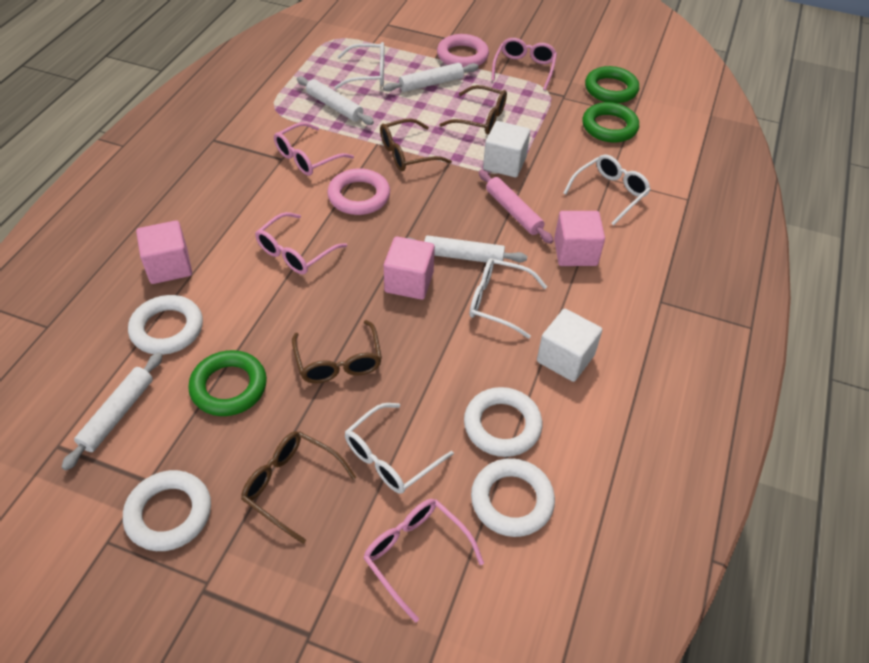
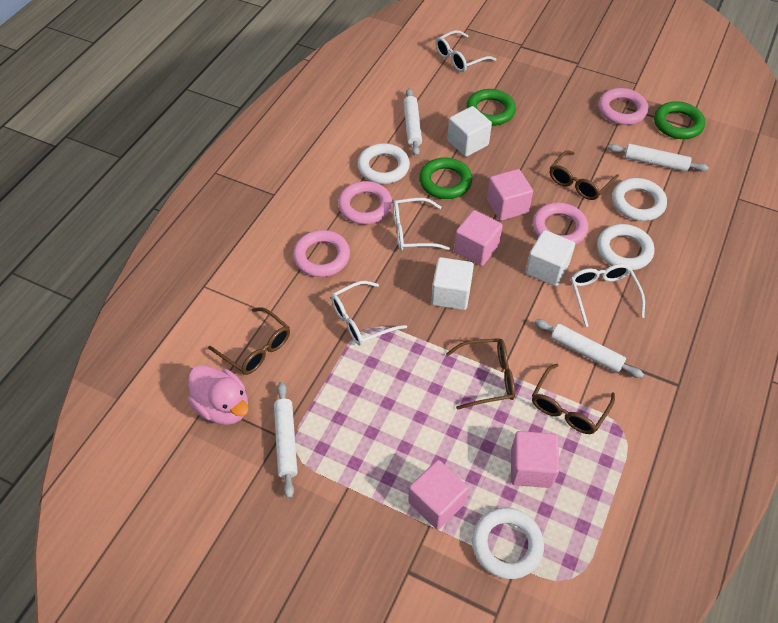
pink cube: 3 -> 4
pink duck: 0 -> 1
pink glasses: 4 -> 0
pink ring: 2 -> 4
pink rolling pin: 1 -> 0
white cube: 2 -> 3

